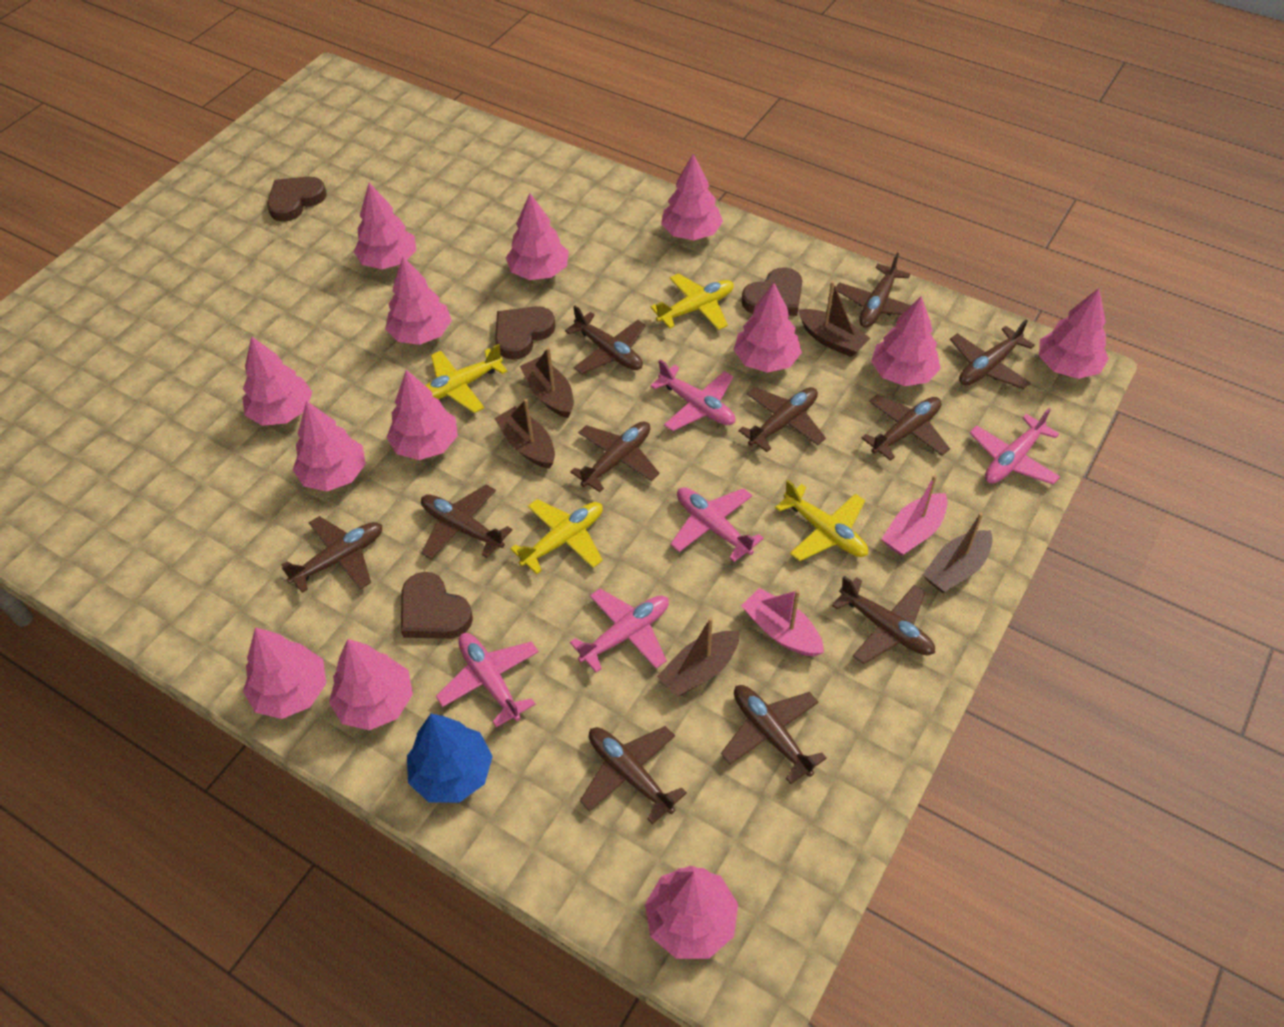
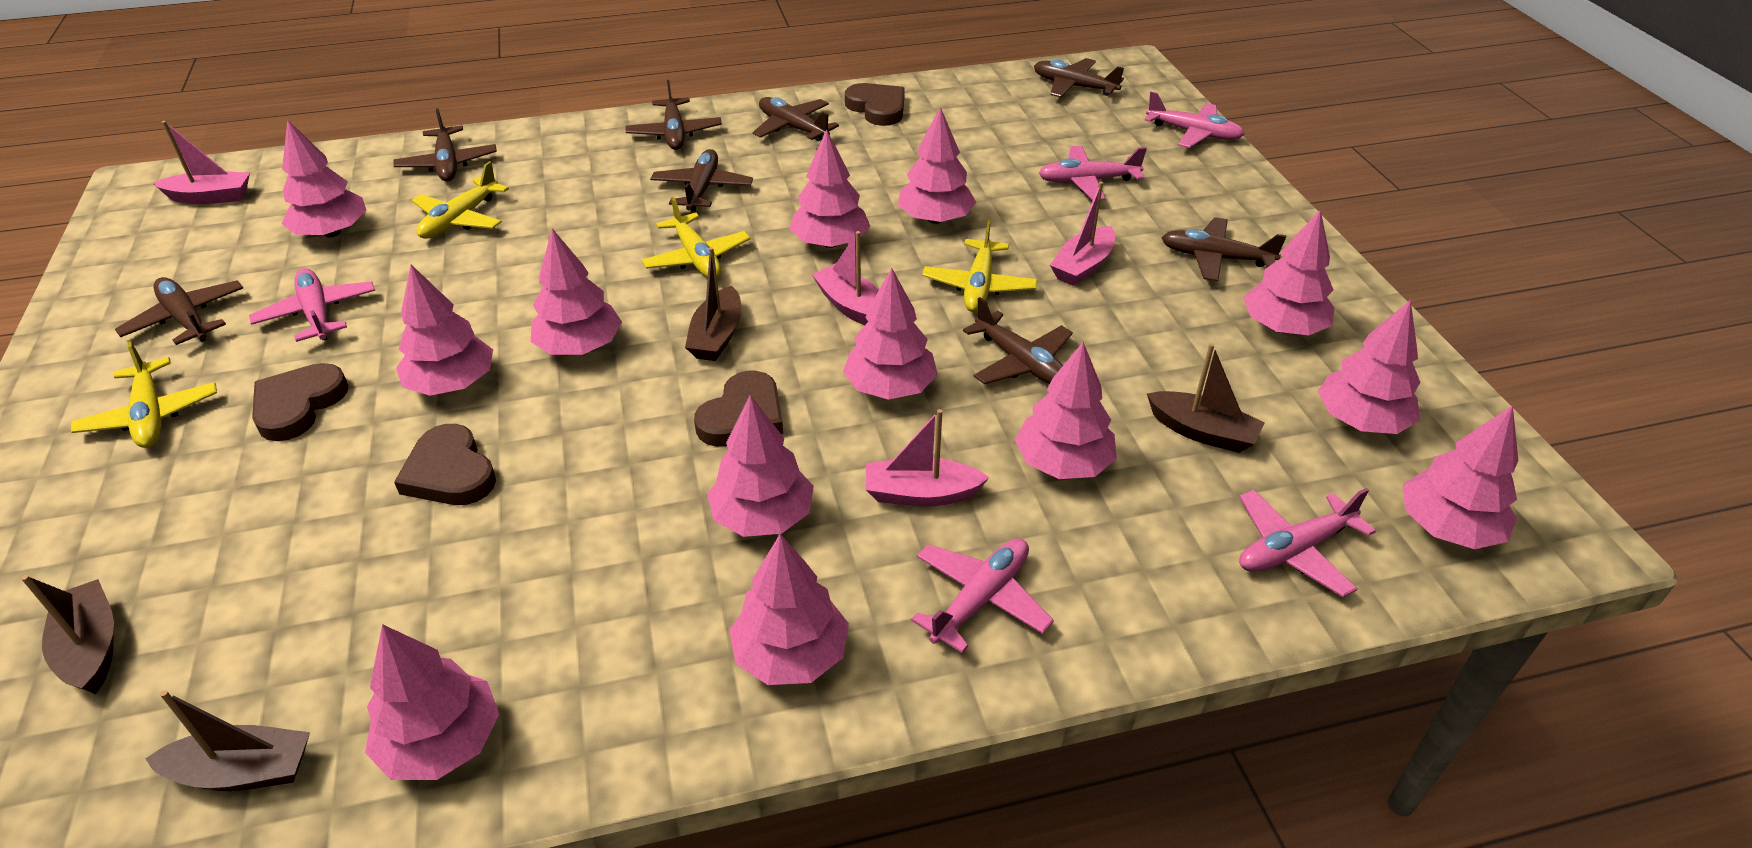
blue tree: 1 -> 0
brown boat: 5 -> 4
brown plane: 11 -> 8
pink boat: 2 -> 4

